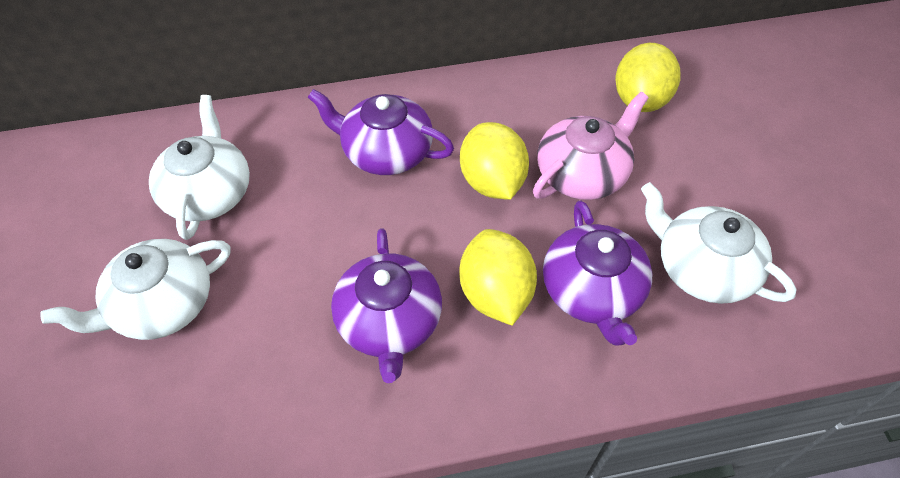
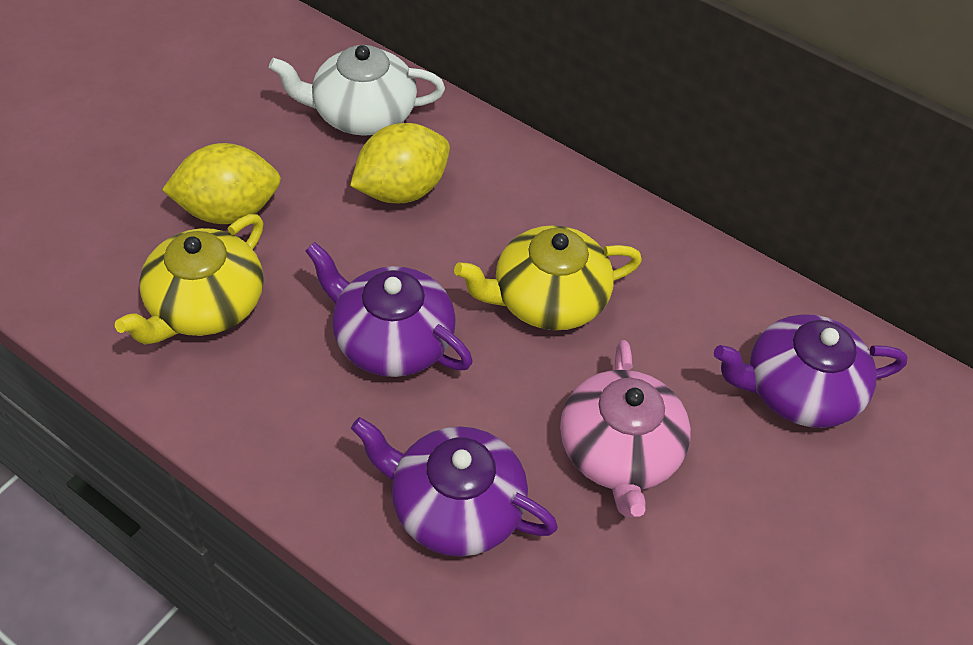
white teapot: 3 -> 1
yellow lemon: 3 -> 2
yellow teapot: 0 -> 2

